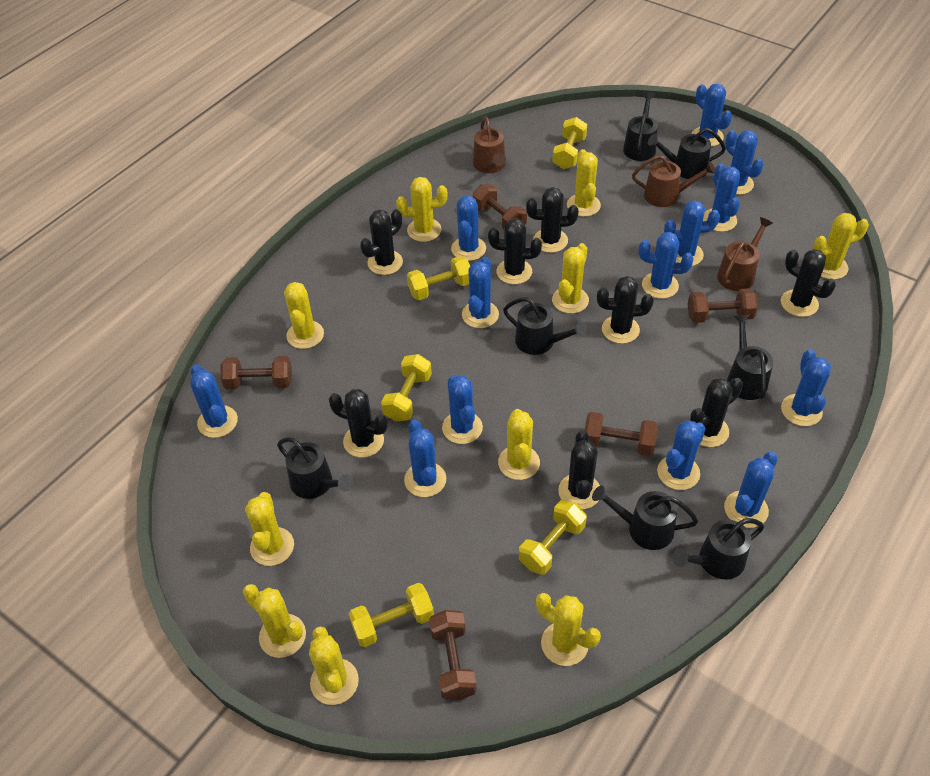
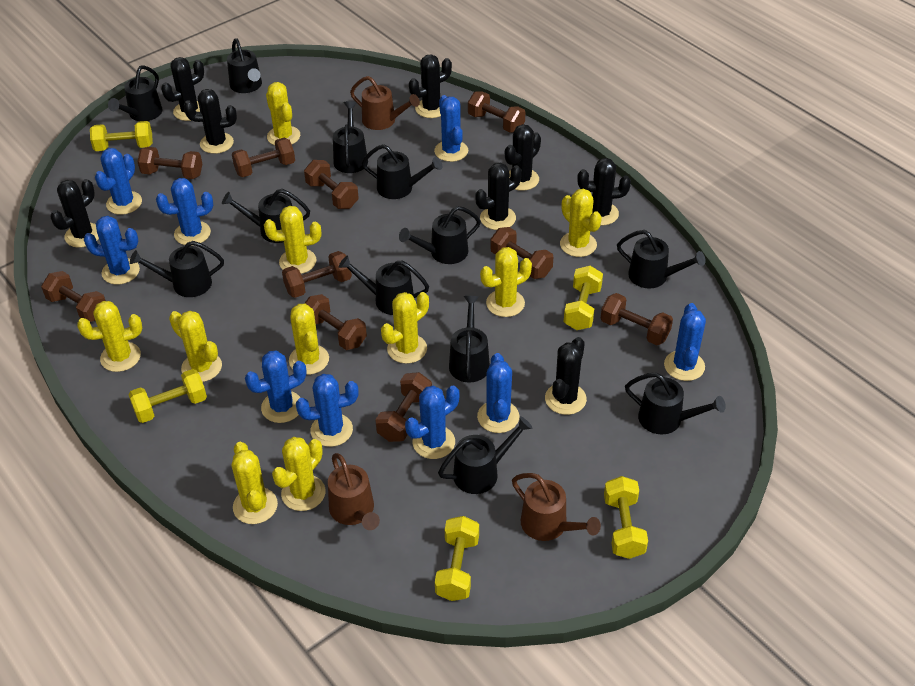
black watering can: 7 -> 12
blue cactus: 13 -> 9
brown dumbbell: 5 -> 10

